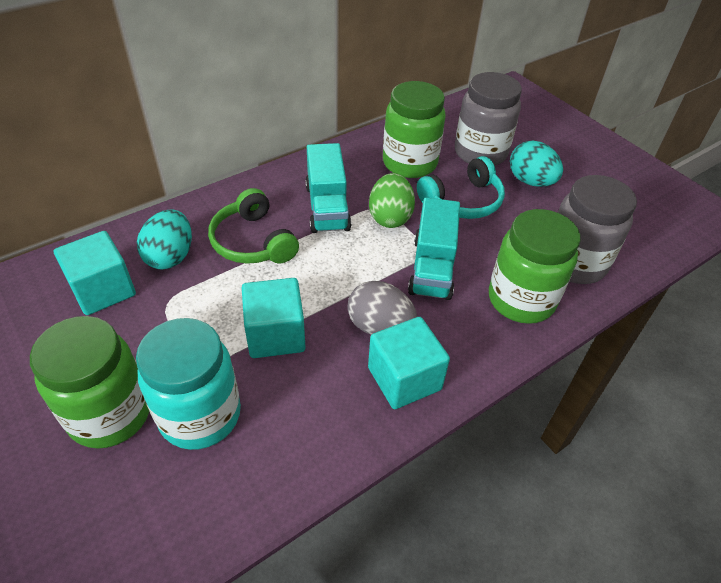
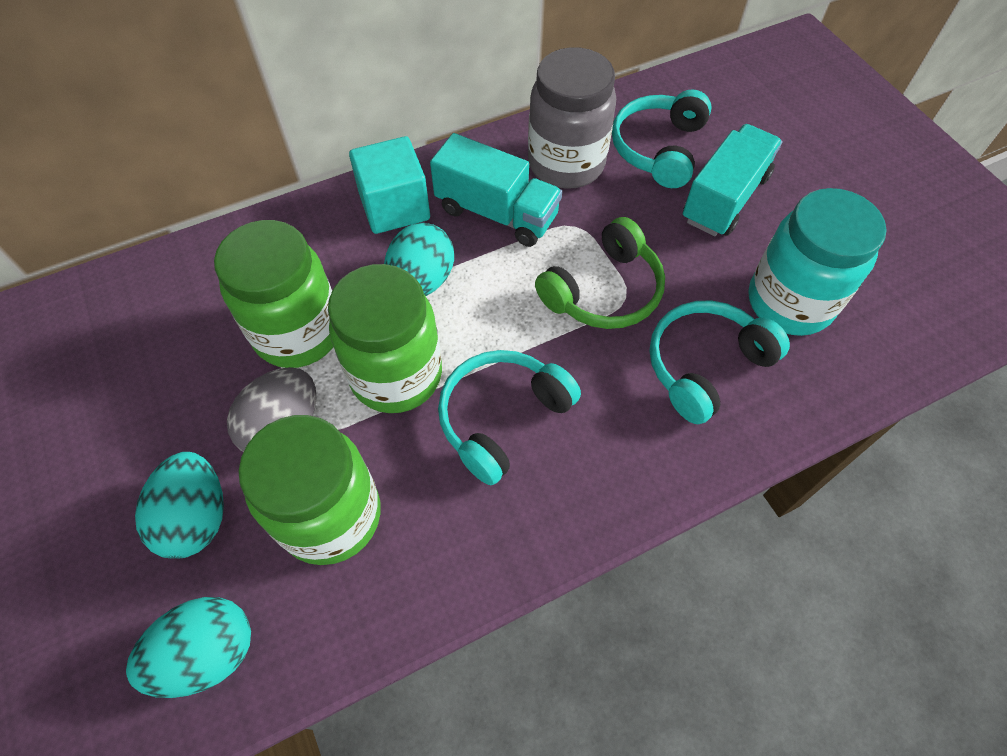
green egg: 1 -> 0
grey jar: 2 -> 1
turquoise cube: 3 -> 1
turquoise egg: 2 -> 3
turquoise headphones: 1 -> 3

